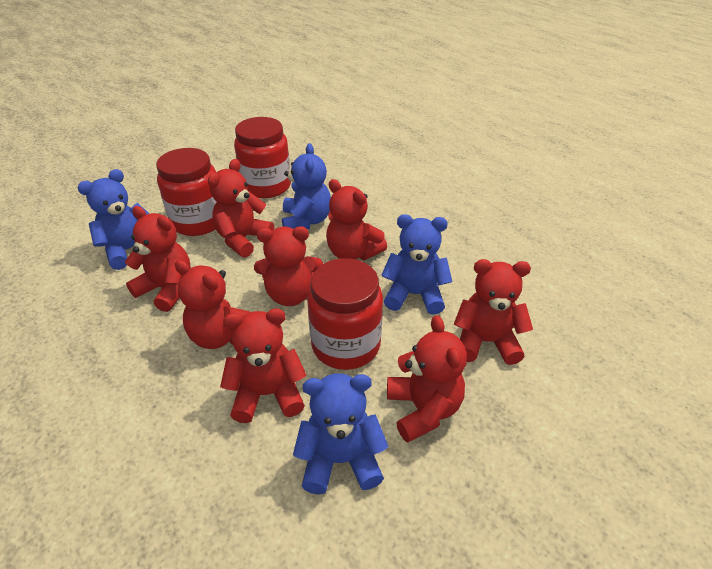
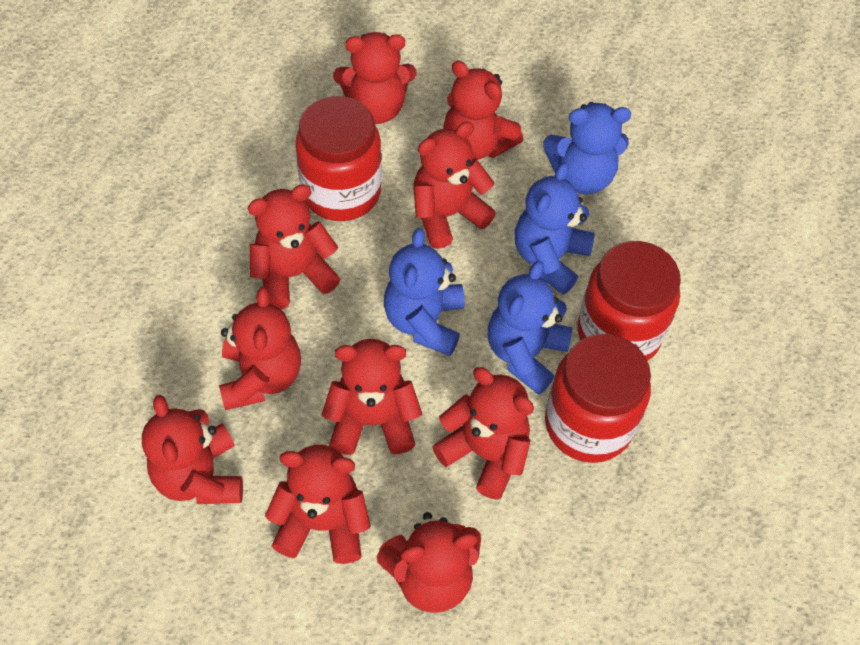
red teddy bear: 8 -> 10

